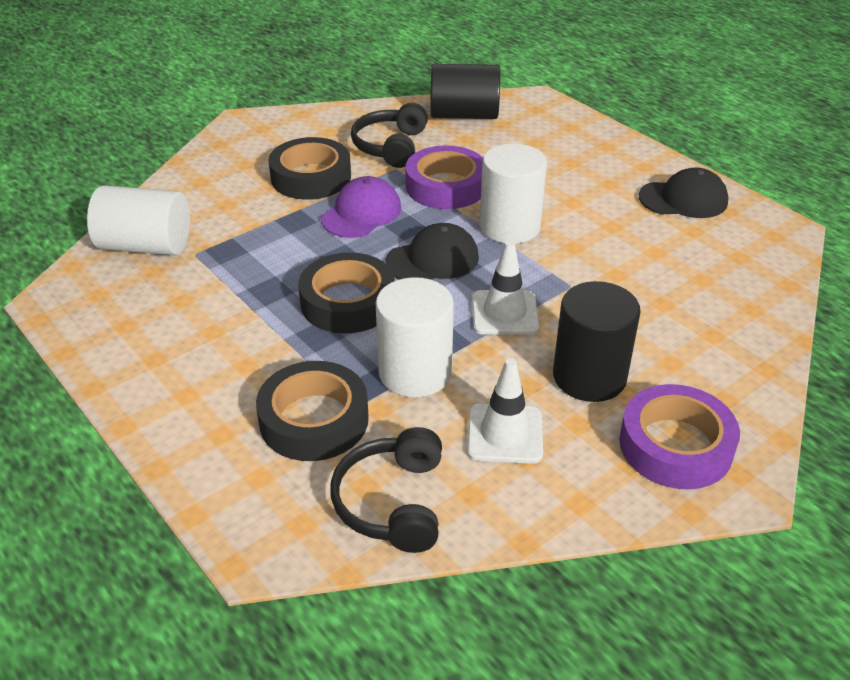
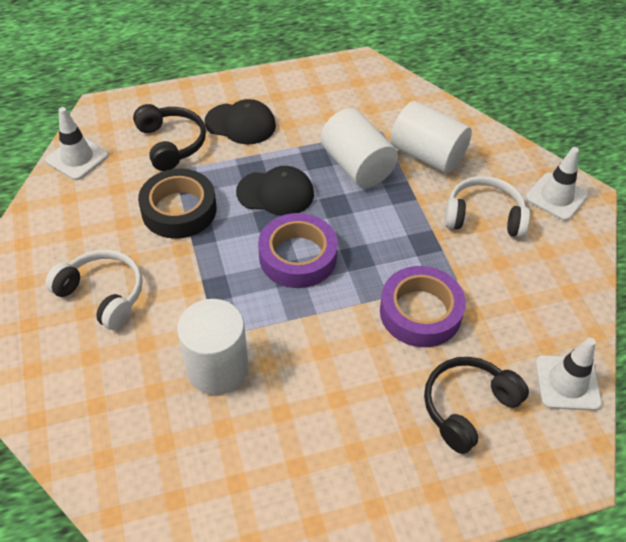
black cylinder: 2 -> 0
black tape: 3 -> 1
purple cap: 1 -> 0
white headphones: 0 -> 2
white traffic cone: 2 -> 3

